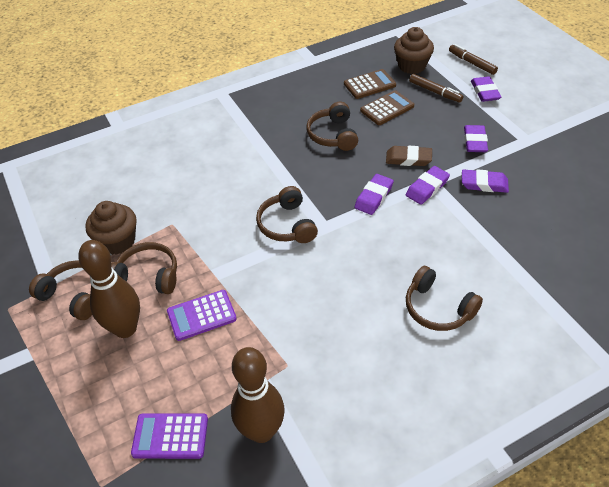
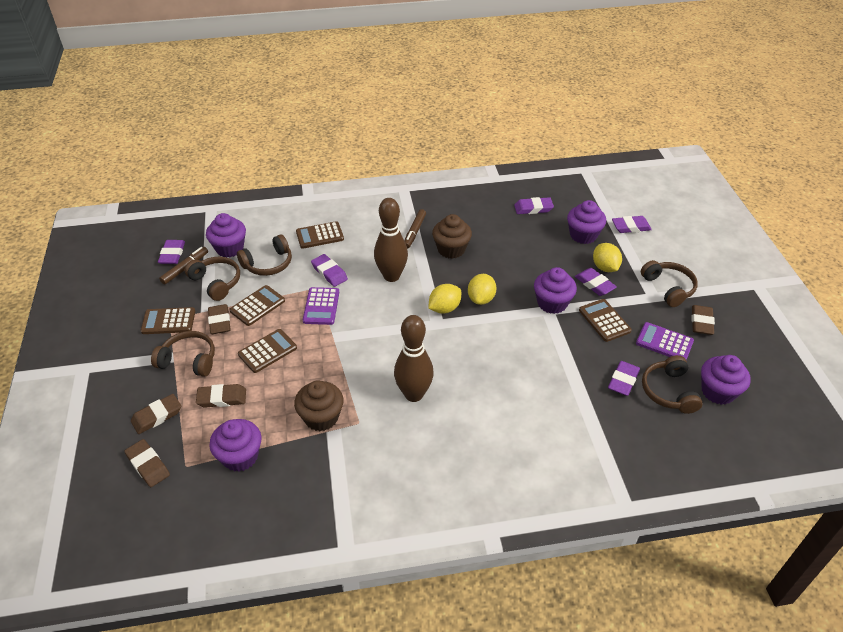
brown calculator: 2 -> 5
brown eraser: 1 -> 5
purple cupcake: 0 -> 5
purple eraser: 5 -> 6
yellow lemon: 0 -> 3

